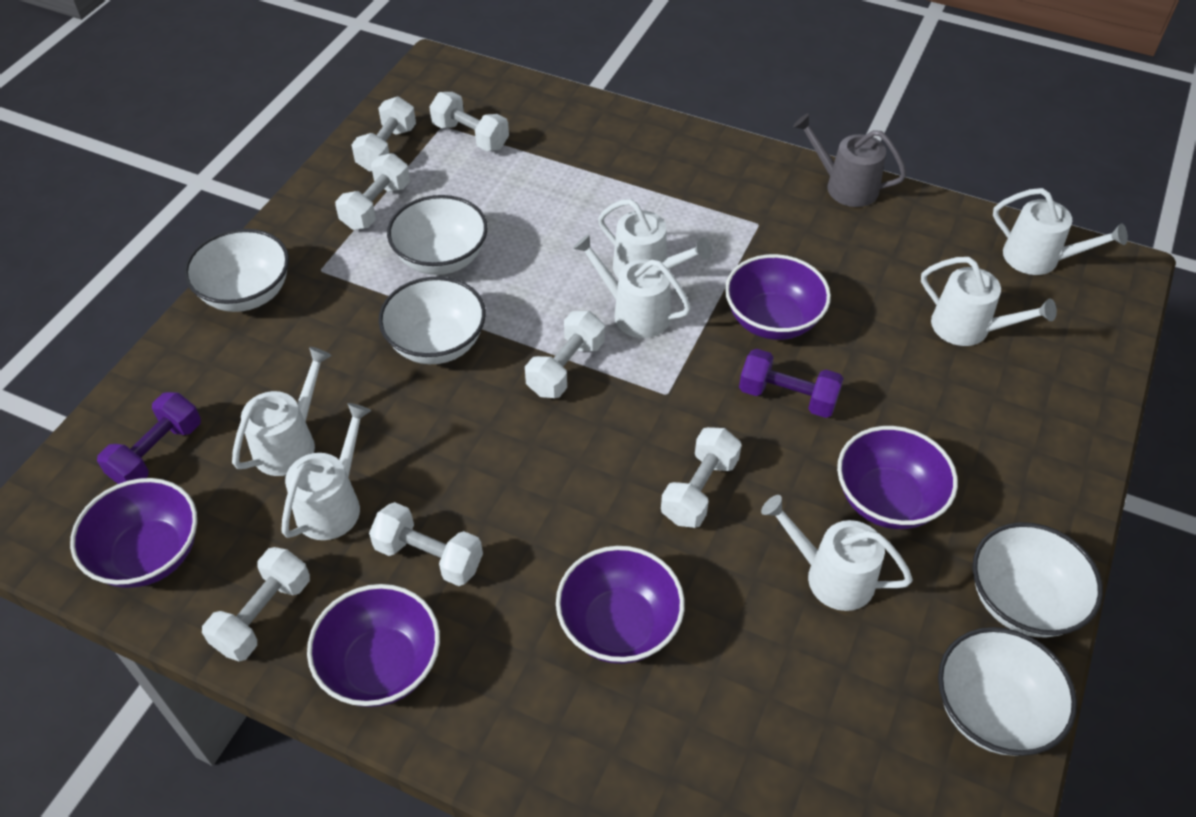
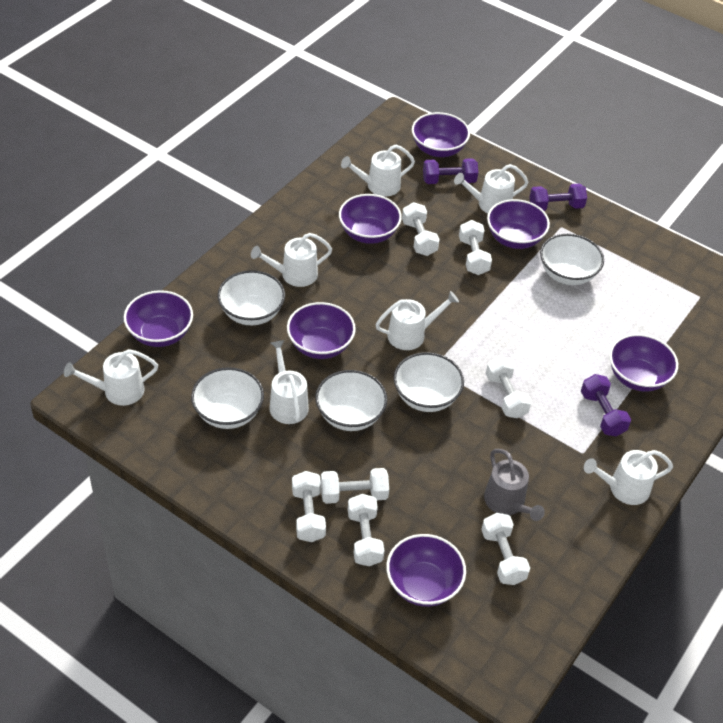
purple bowl: 5 -> 7
purple dumbbell: 2 -> 3

